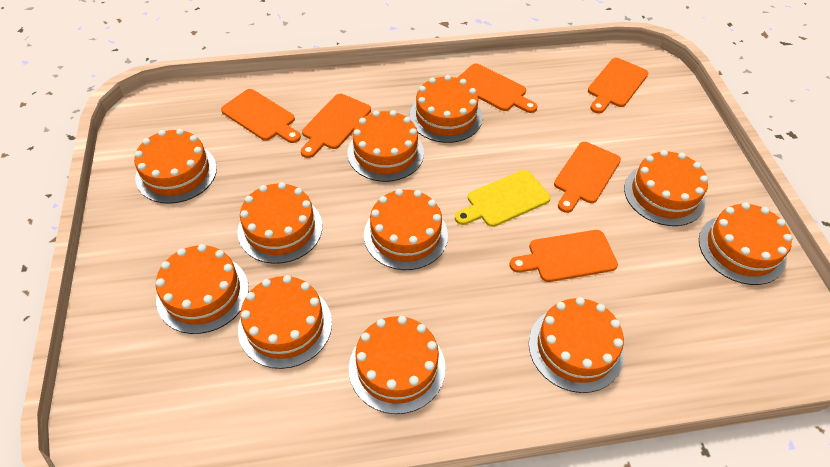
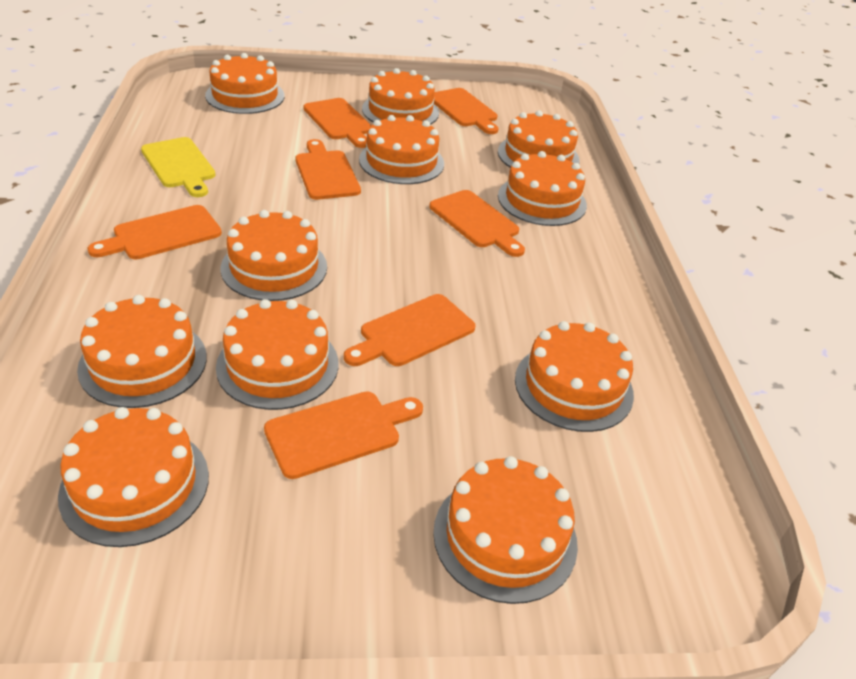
orange cutting board: 6 -> 7

